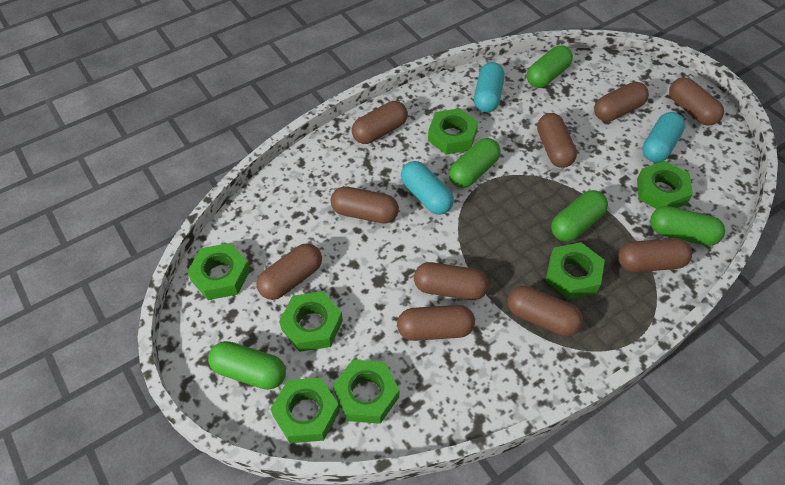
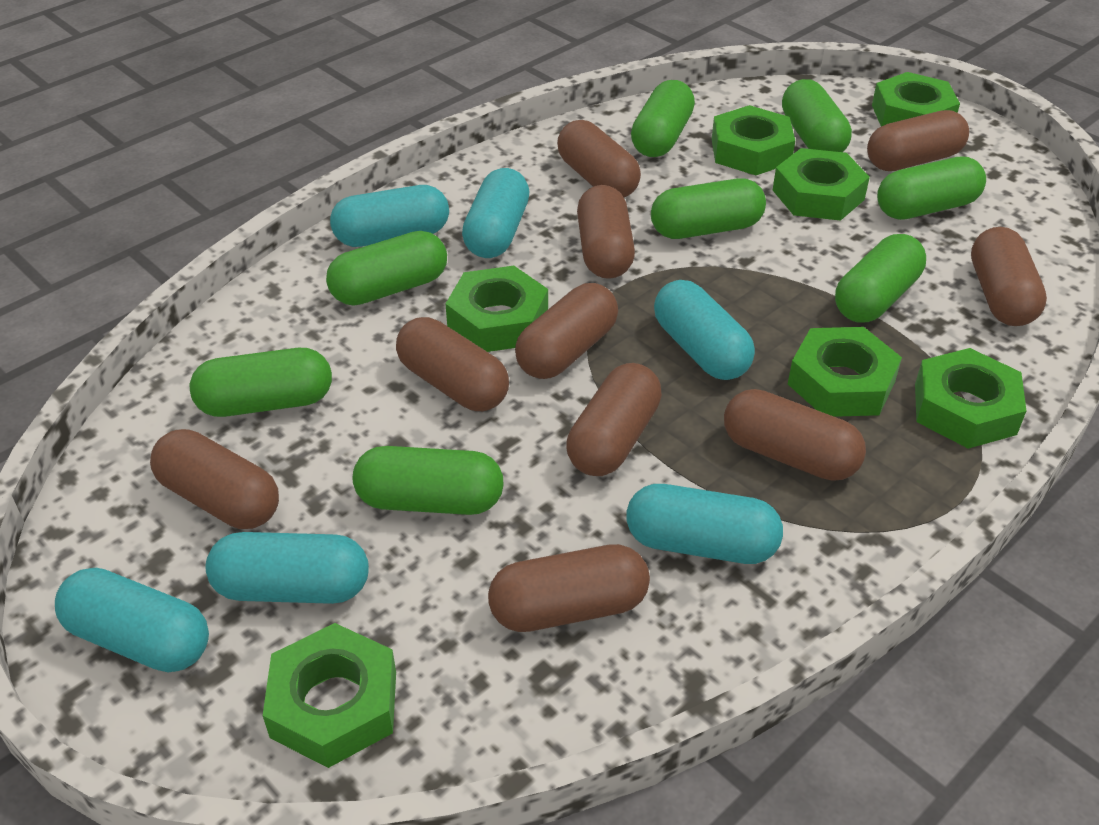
green capsule: 5 -> 8
turquoise capsule: 3 -> 6

